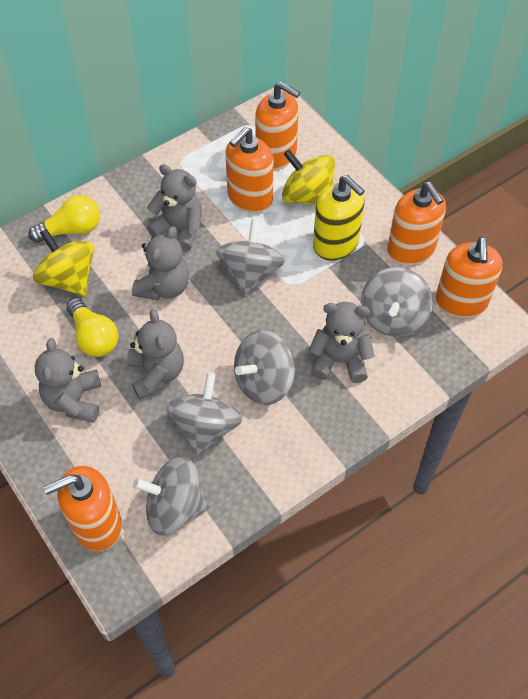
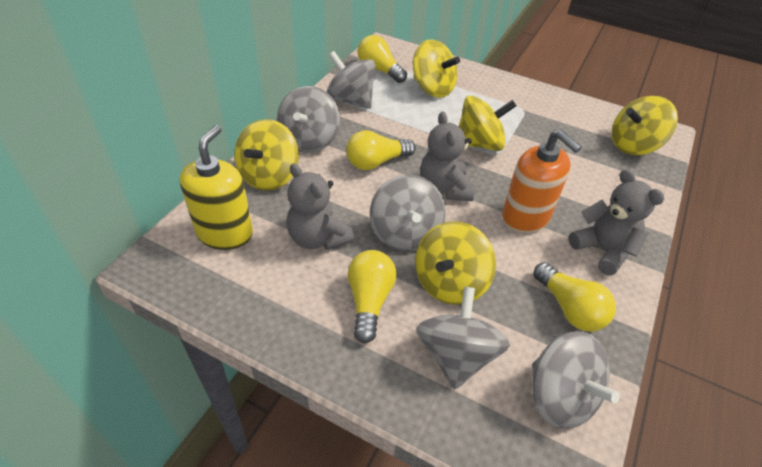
grey teddy bear: 5 -> 3
orange soap dispenser: 5 -> 1
yellow light bulb: 2 -> 4
yellow spinning top: 2 -> 5

